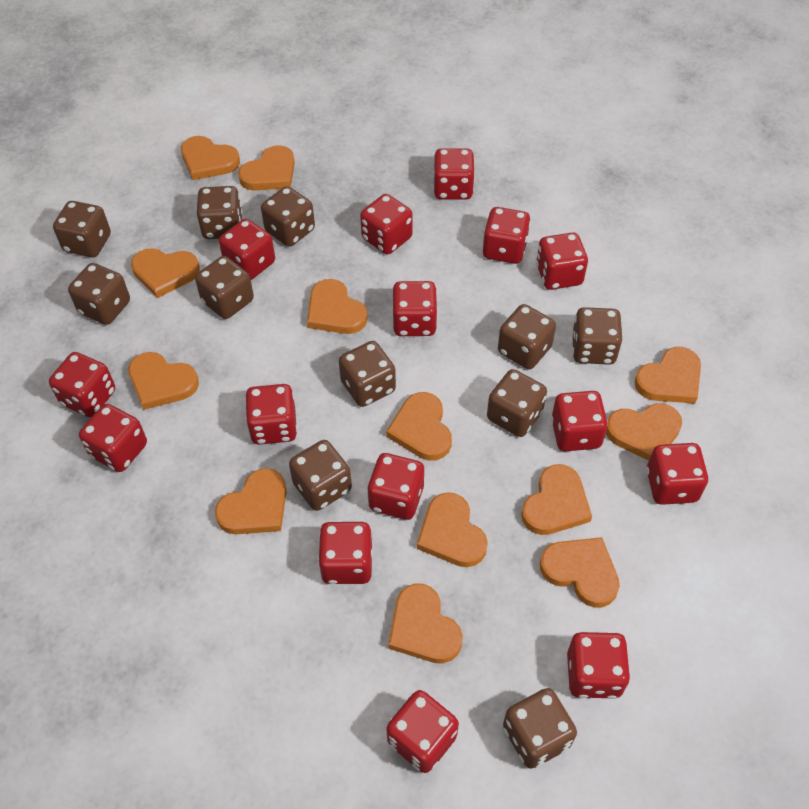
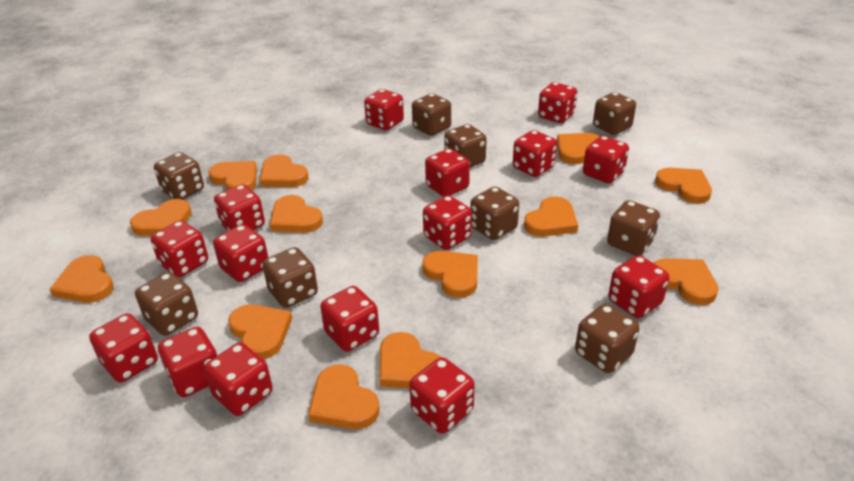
brown dice: 11 -> 9

